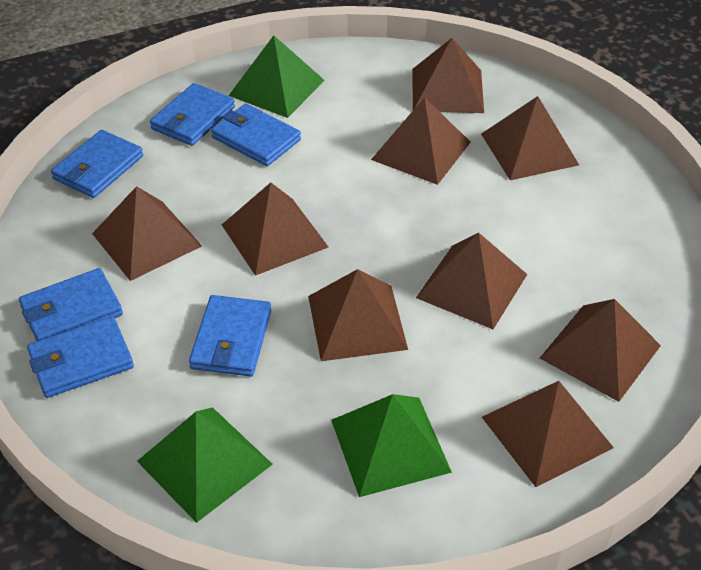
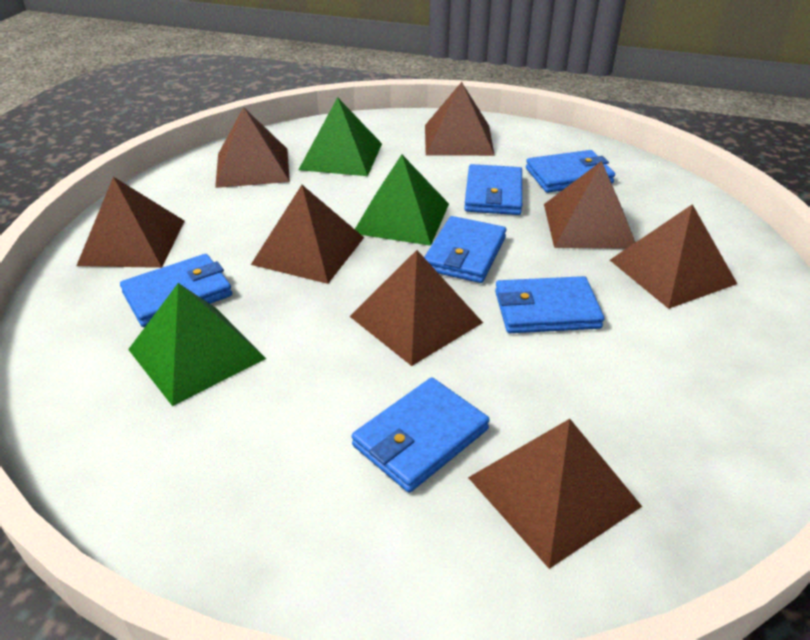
brown pyramid: 9 -> 8

